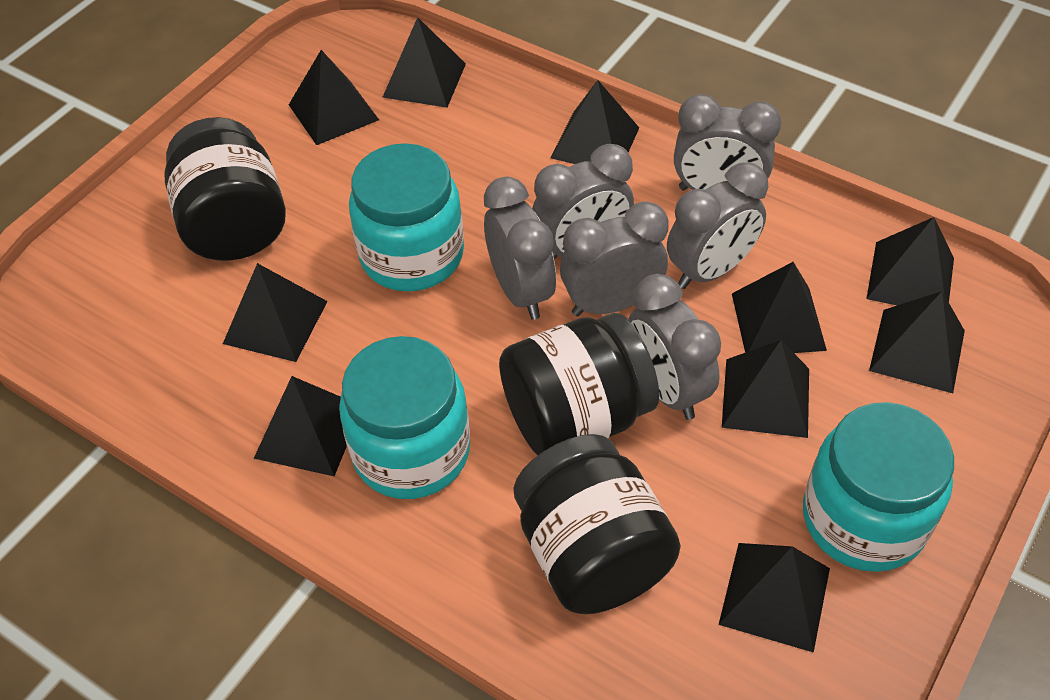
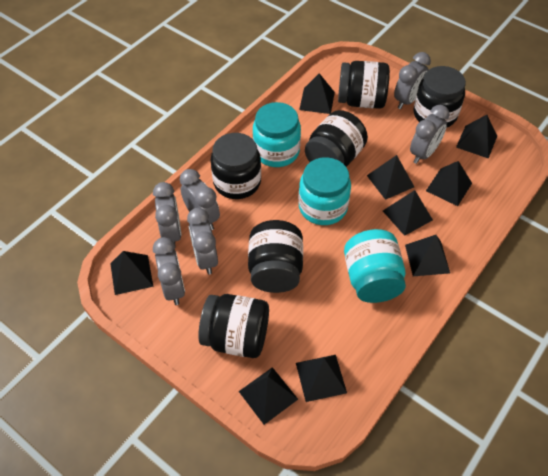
black jar: 3 -> 6
black pyramid: 10 -> 9

